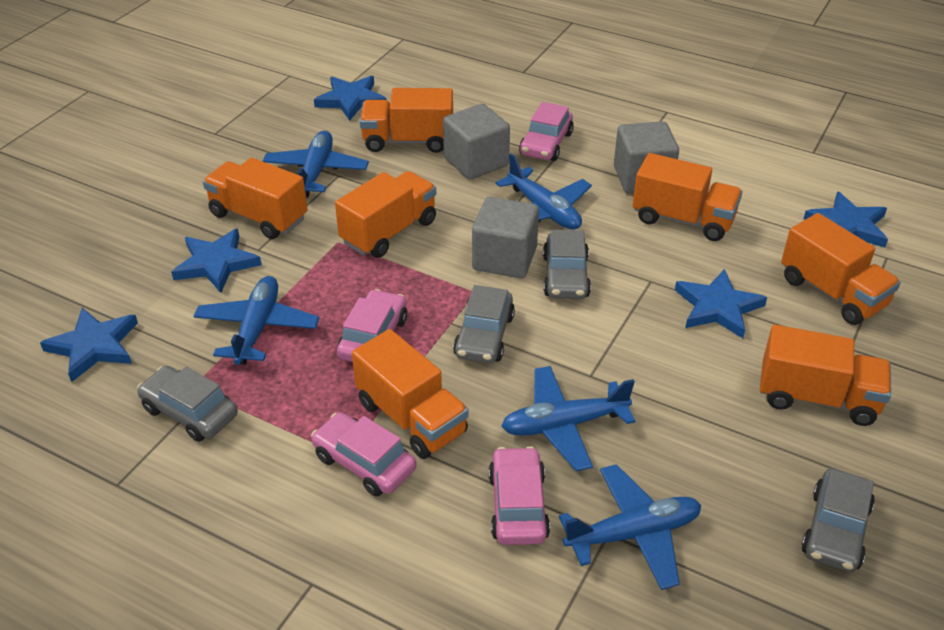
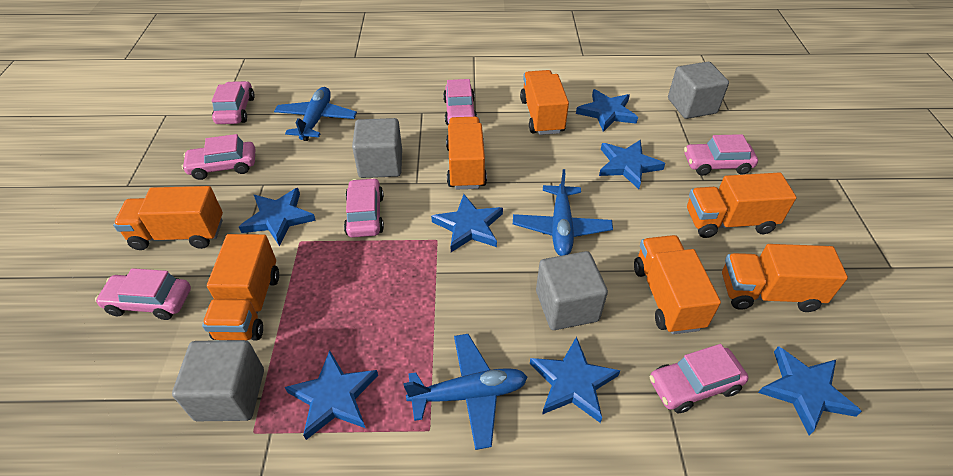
blue plane: 5 -> 3
blue star: 5 -> 7
grey car: 4 -> 0
grey cube: 3 -> 4
pink car: 4 -> 7

